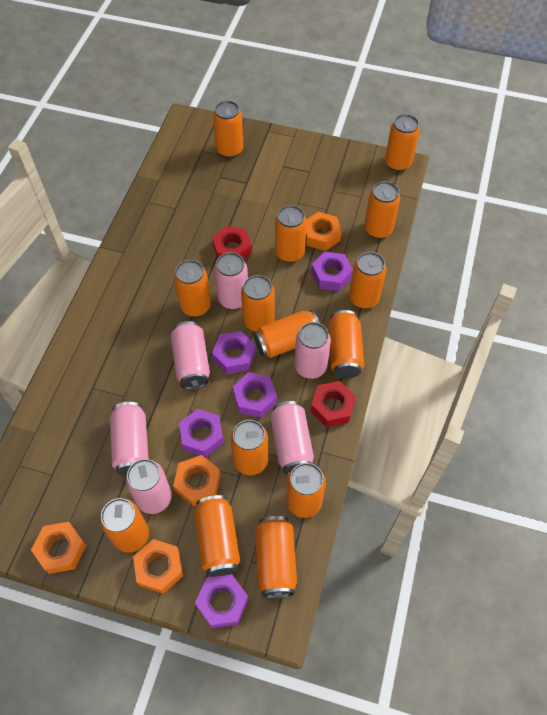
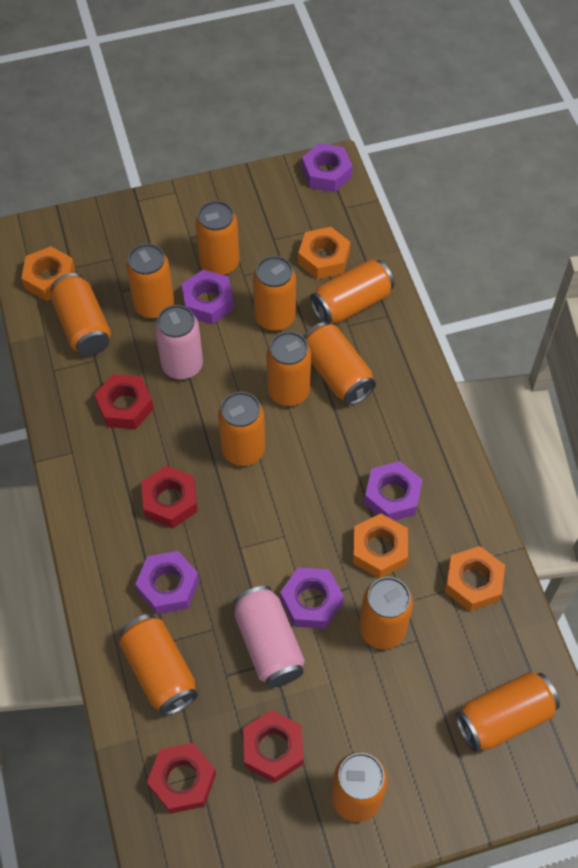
orange can: 14 -> 12
pink can: 6 -> 2
red nut: 2 -> 4

